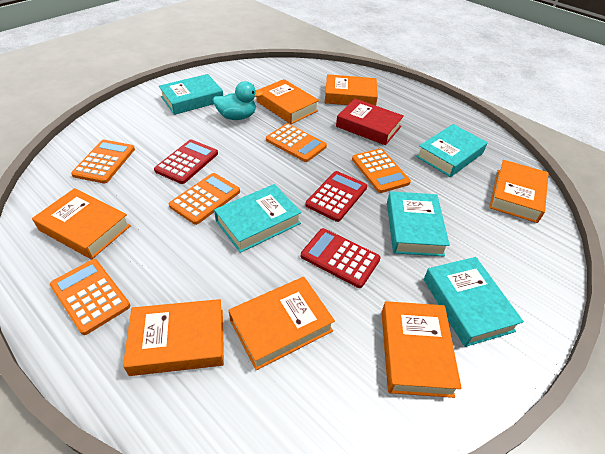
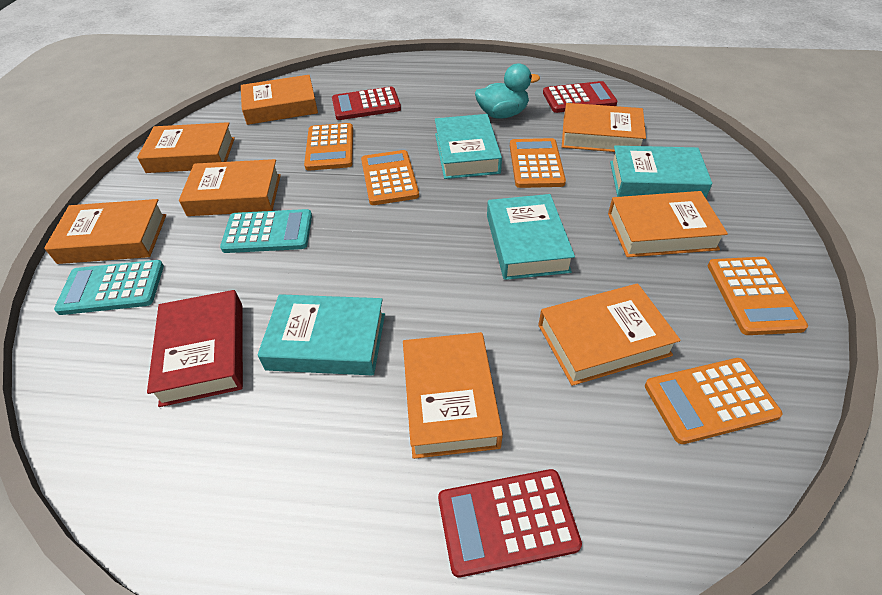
orange book: 7 -> 8
turquoise book: 5 -> 4
turquoise calculator: 0 -> 2

